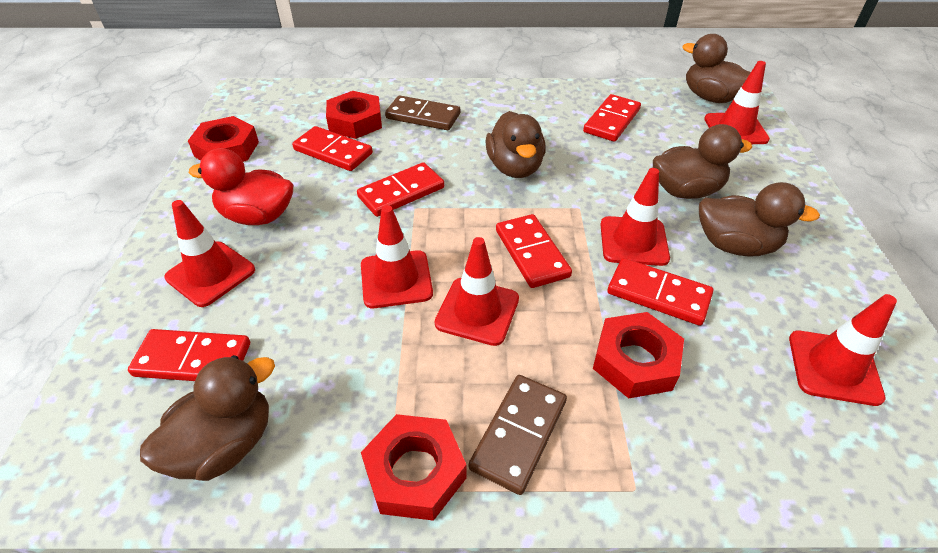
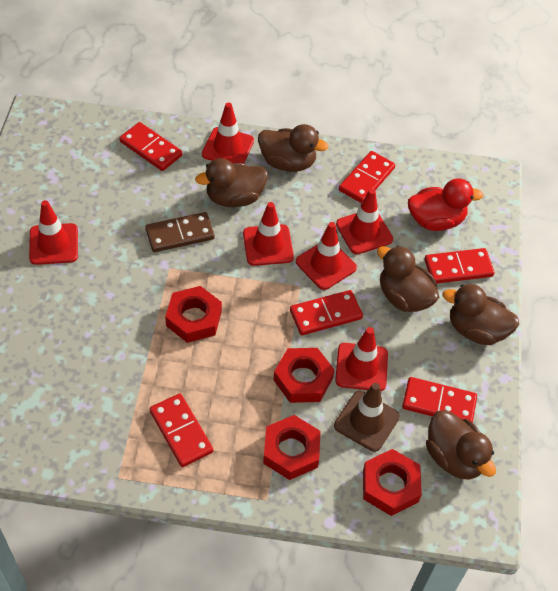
brown domino: 2 -> 1
brown traffic cone: 0 -> 1

